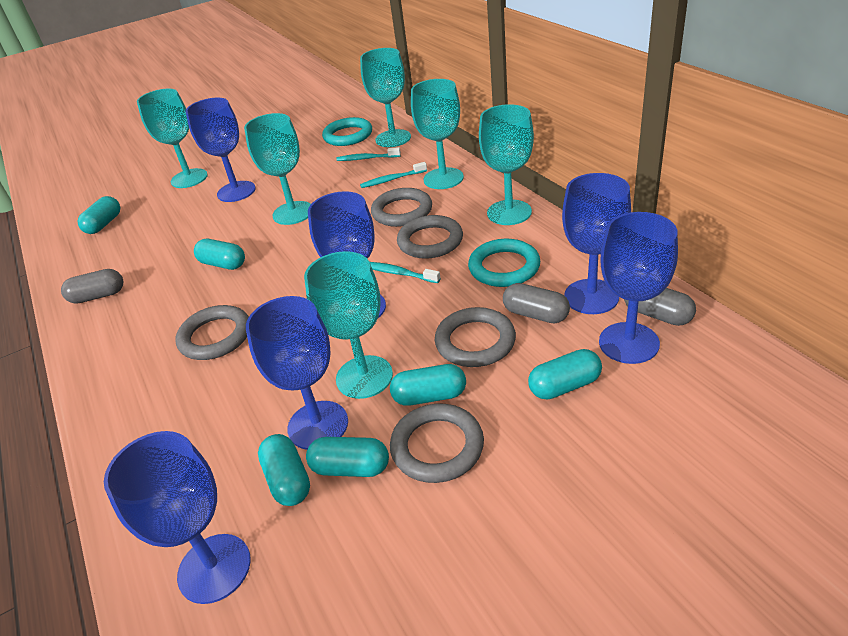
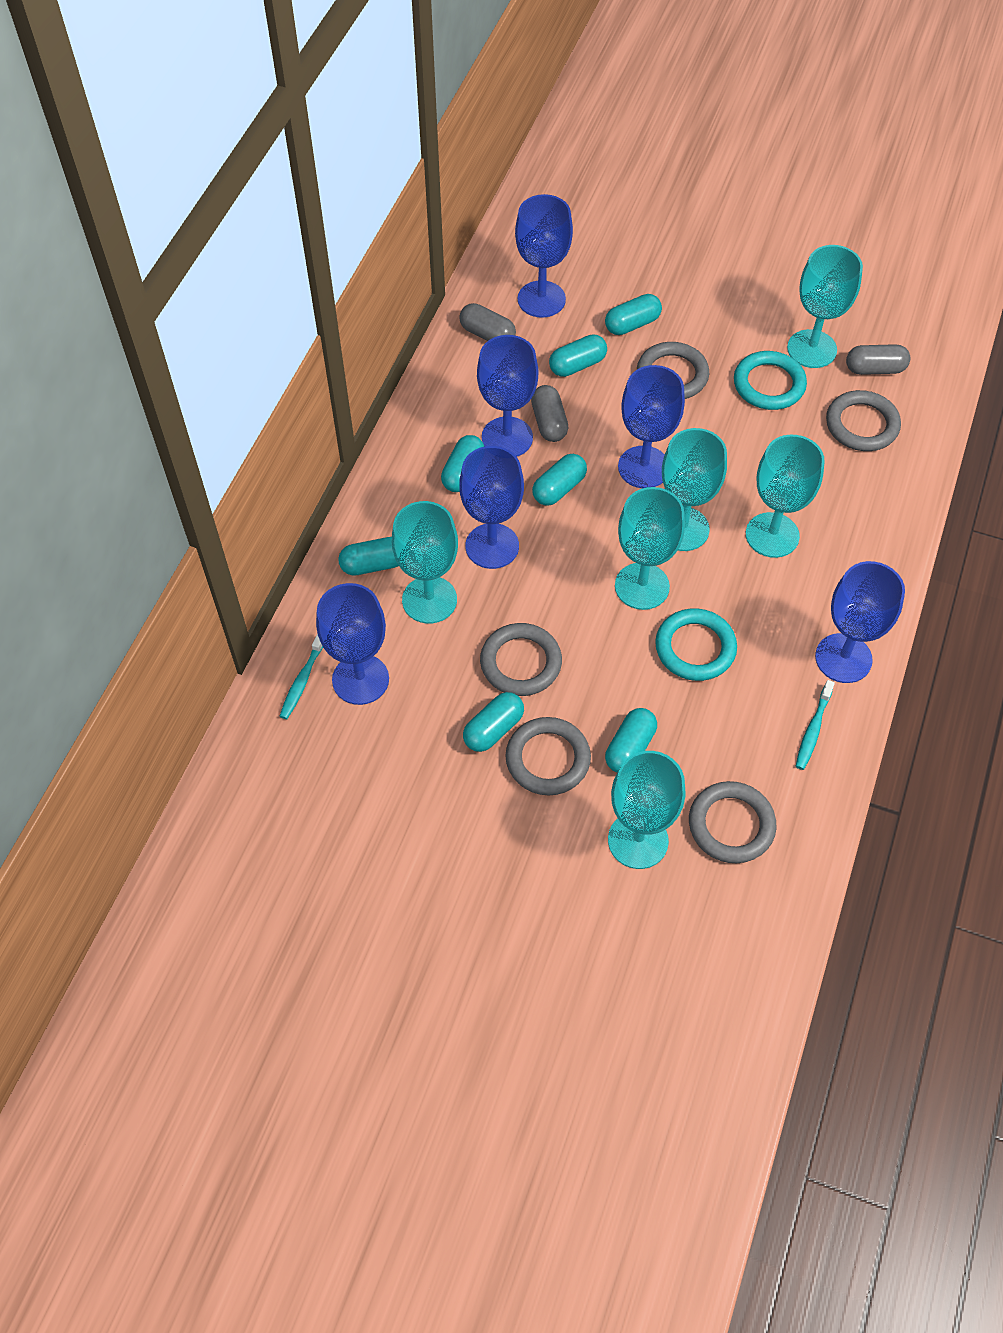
turquoise capsule: 6 -> 7
turquoise toothbrush: 3 -> 2

